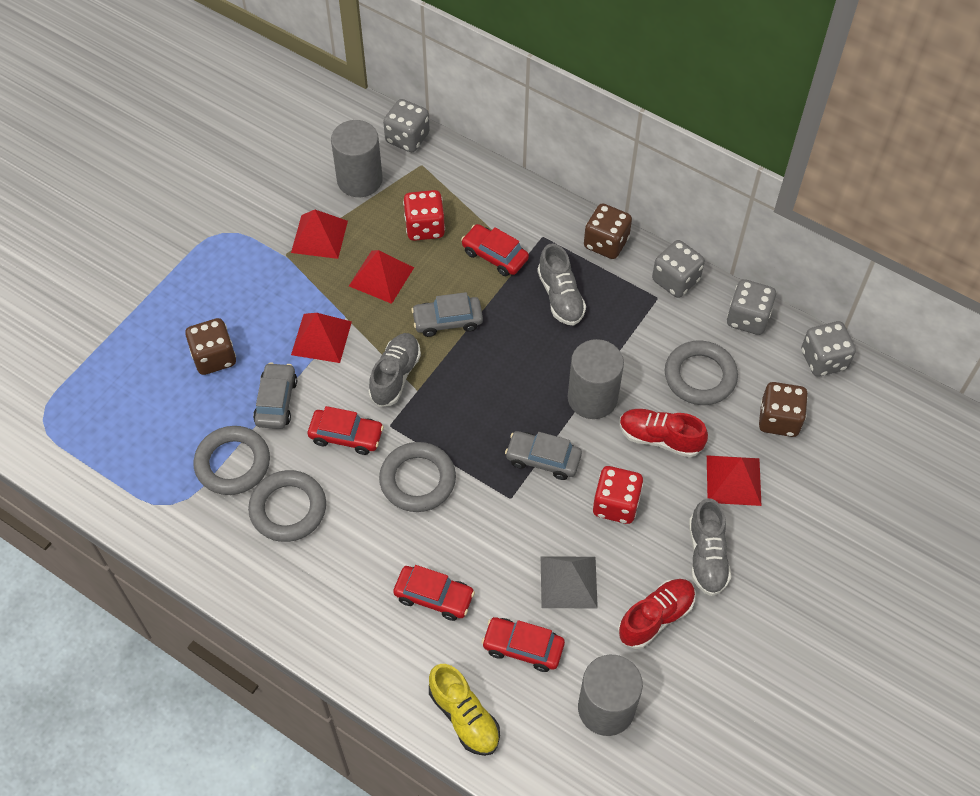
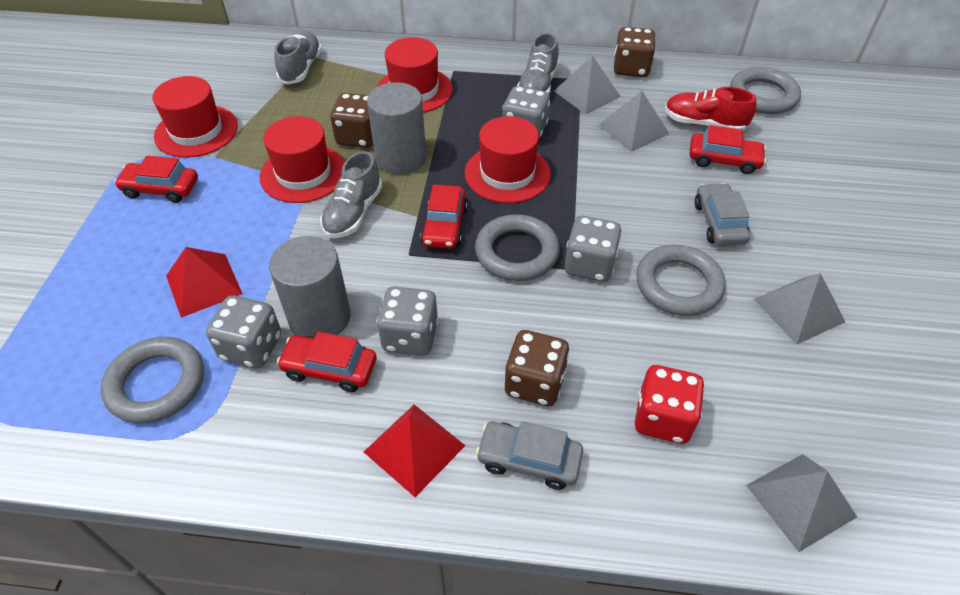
grey car: 3 -> 2
grey cylinder: 3 -> 2
grey pyramid: 1 -> 4
red dice: 2 -> 1
red hat: 0 -> 4
red pyramid: 4 -> 2
red shoe: 2 -> 1
yellow shoe: 1 -> 0

